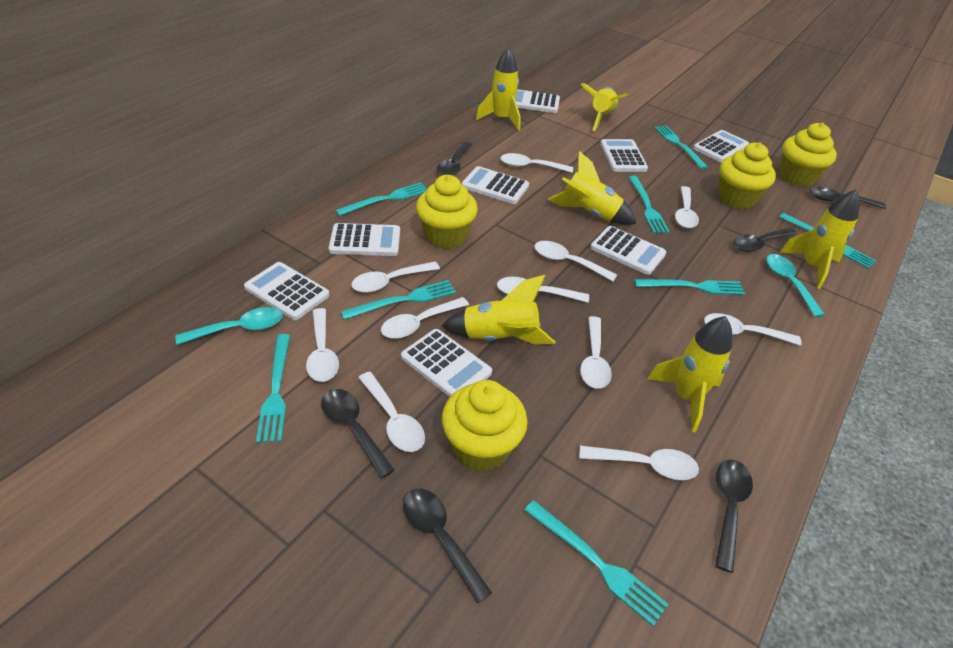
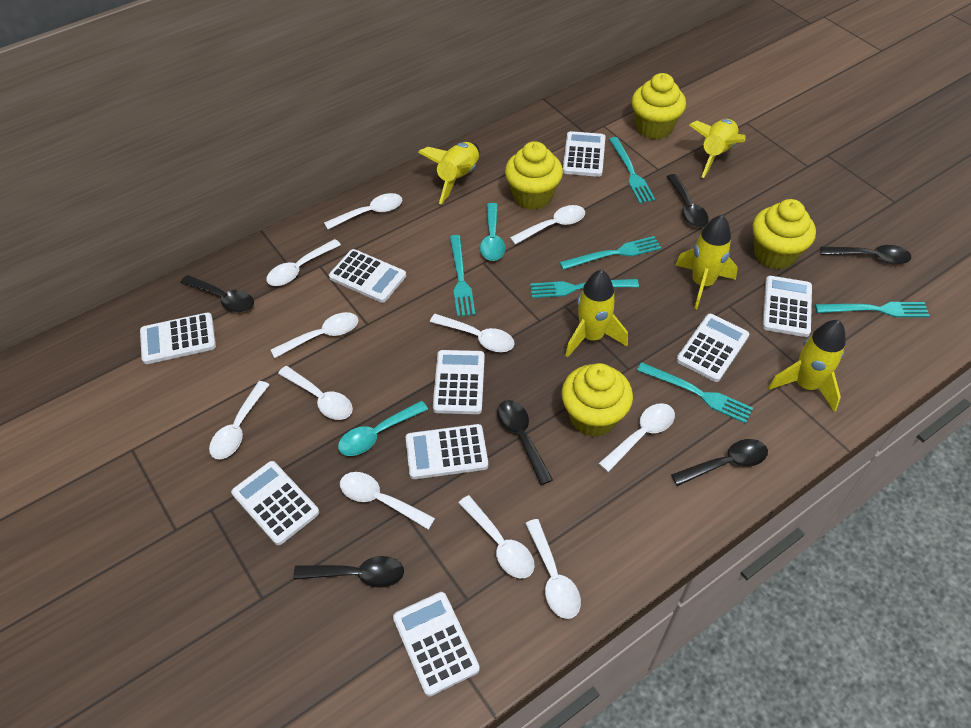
turquoise fork: 8 -> 6
white calculator: 8 -> 9
yellow rocket: 6 -> 5

